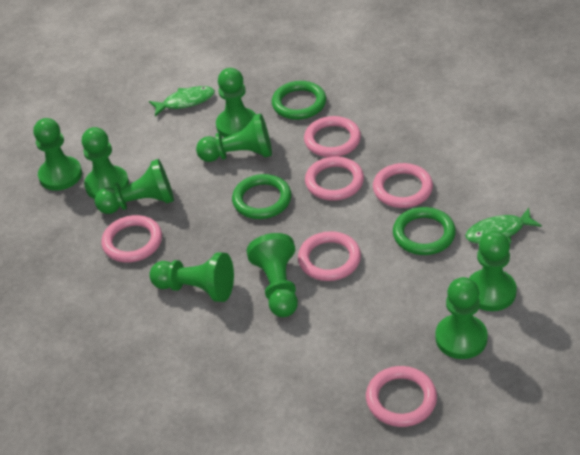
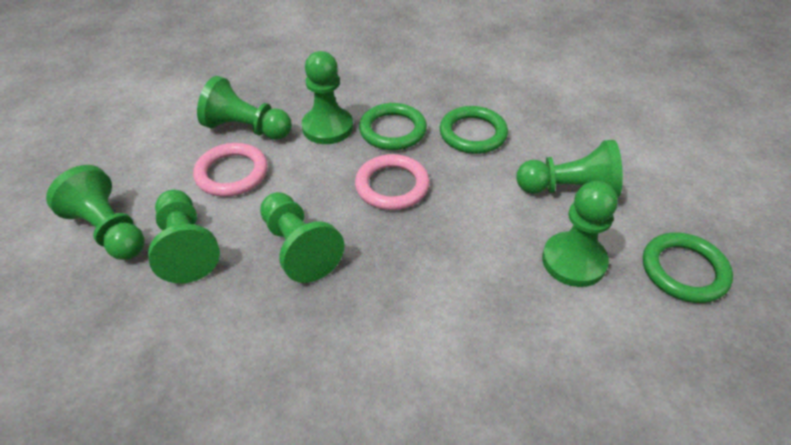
green fish: 2 -> 0
green pawn: 9 -> 7
pink ring: 6 -> 2

